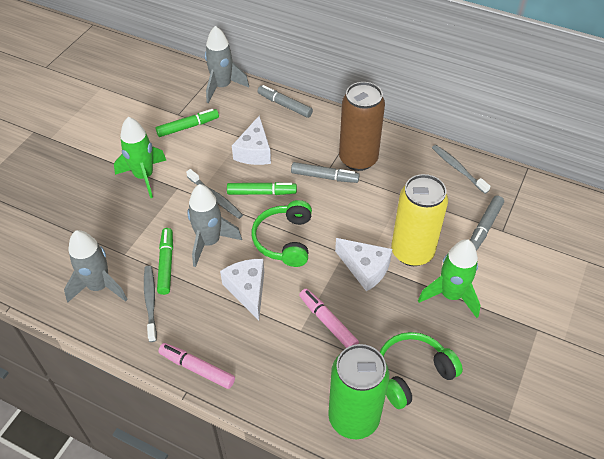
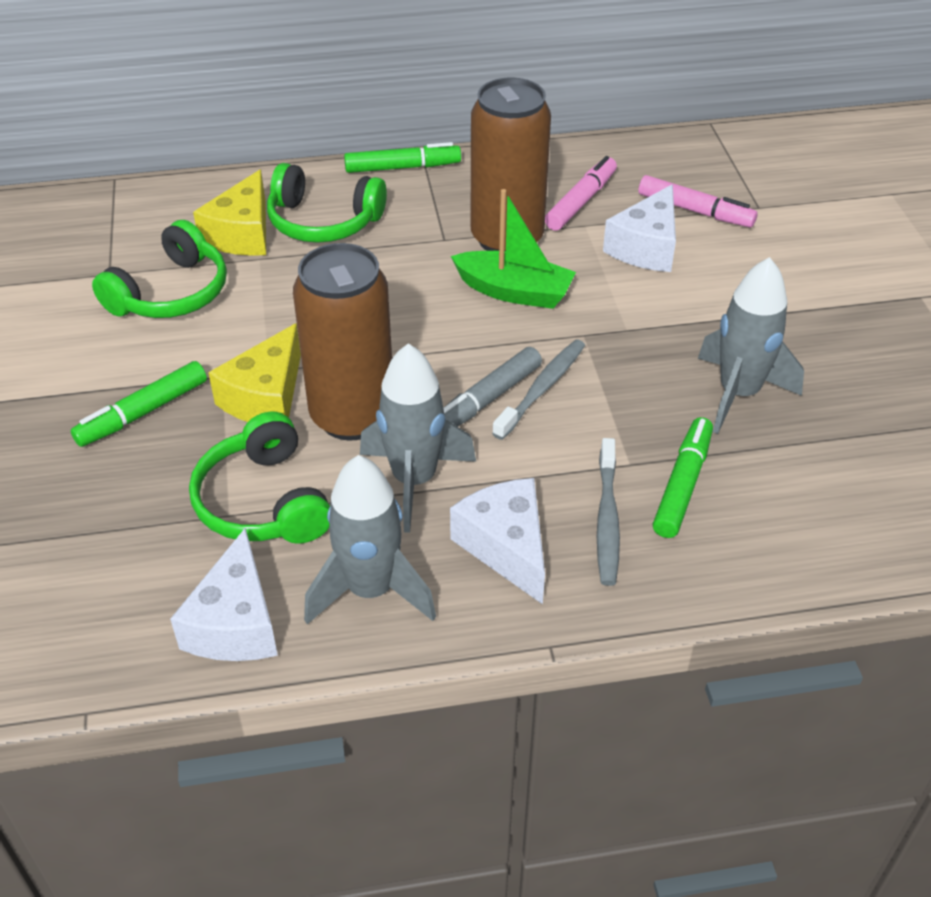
brown can: 1 -> 2
green boat: 0 -> 1
green can: 1 -> 0
green headphones: 2 -> 3
green rocket: 2 -> 0
grey marker: 3 -> 1
grey toothbrush: 3 -> 2
yellow can: 1 -> 0
yellow cheese: 0 -> 2

